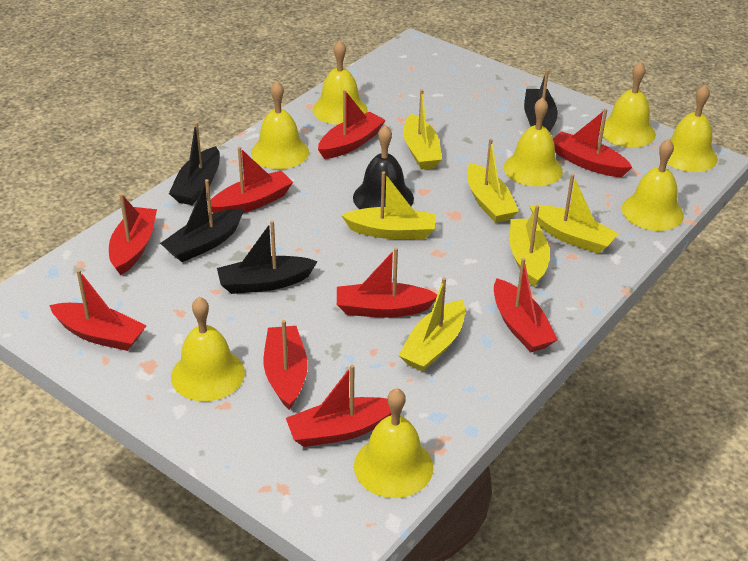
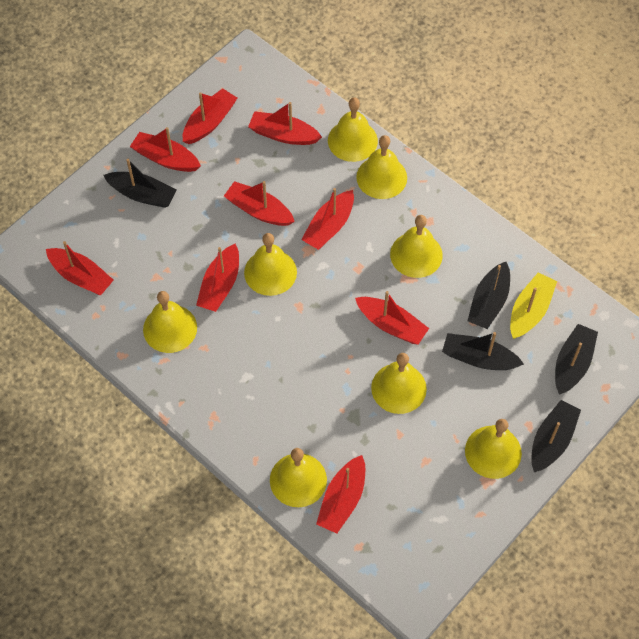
black bell: 1 -> 0
black boat: 4 -> 5
yellow boat: 6 -> 1

